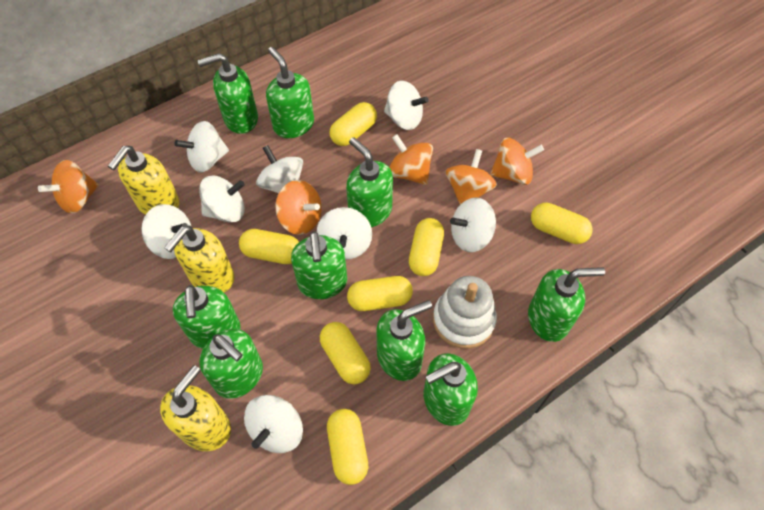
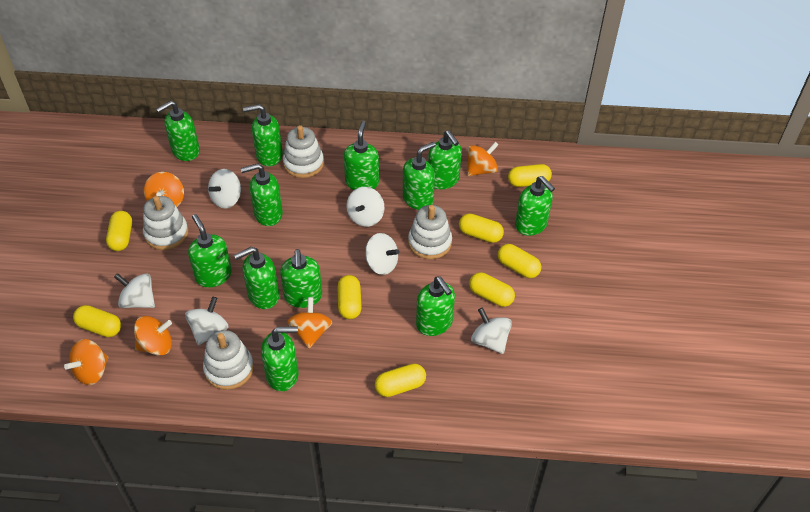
green soap dispenser: 9 -> 12
white spinning top: 8 -> 6
white stacking toy: 1 -> 4
yellow capsule: 7 -> 8
yellow soap dispenser: 3 -> 0

